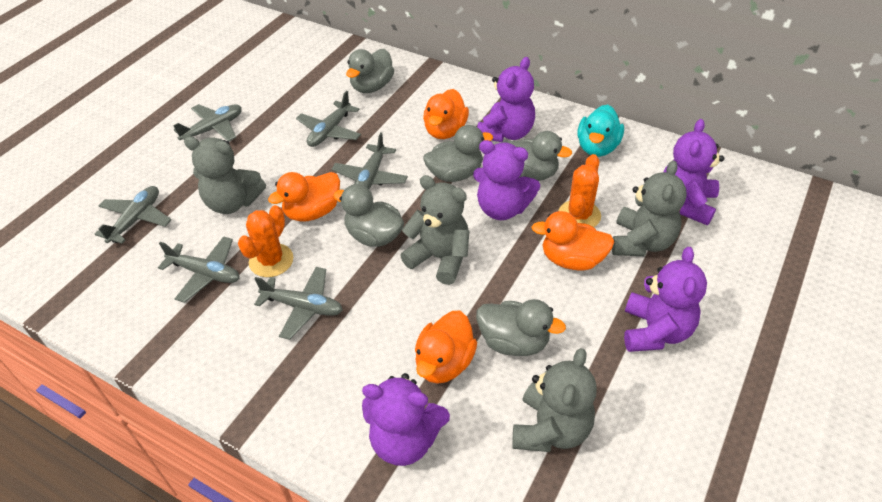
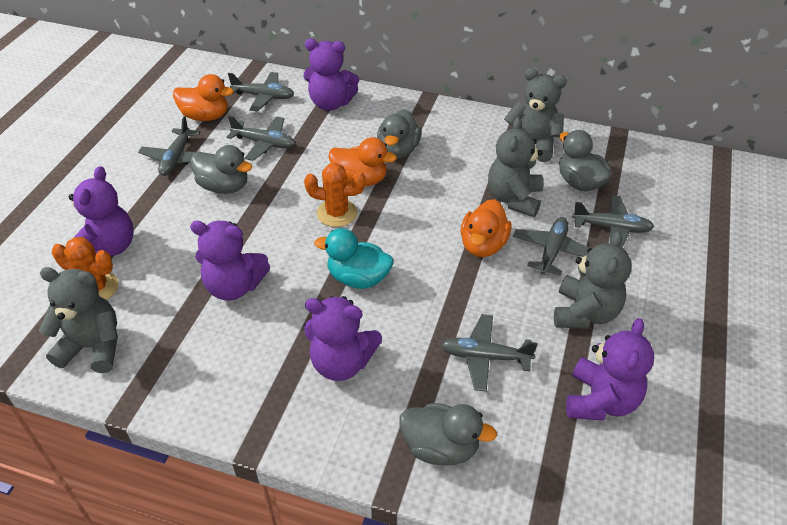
grey duck: 5 -> 4
orange duck: 4 -> 3

